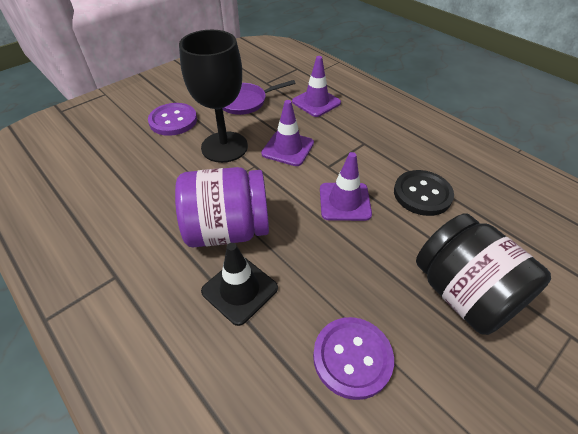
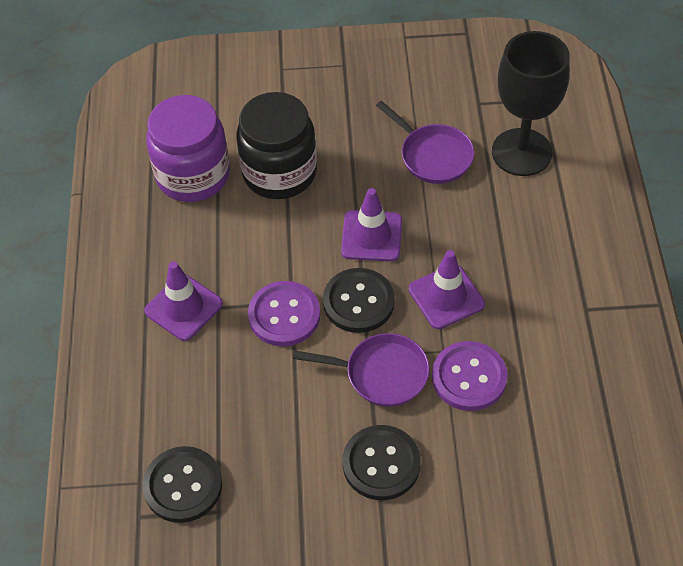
black button: 1 -> 3
black traffic cone: 1 -> 0
purple pan: 1 -> 2

